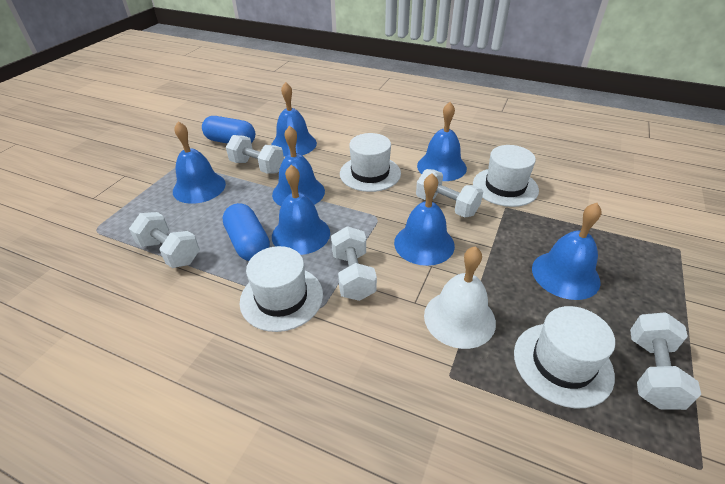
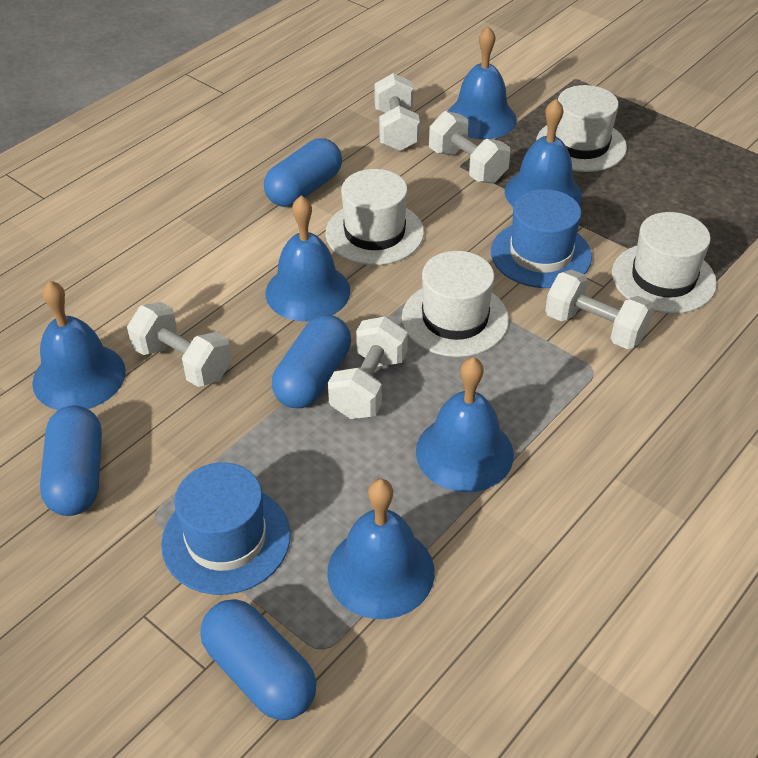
blue bell: 7 -> 6
blue capsule: 2 -> 4
blue hat: 0 -> 2
white bell: 1 -> 0

